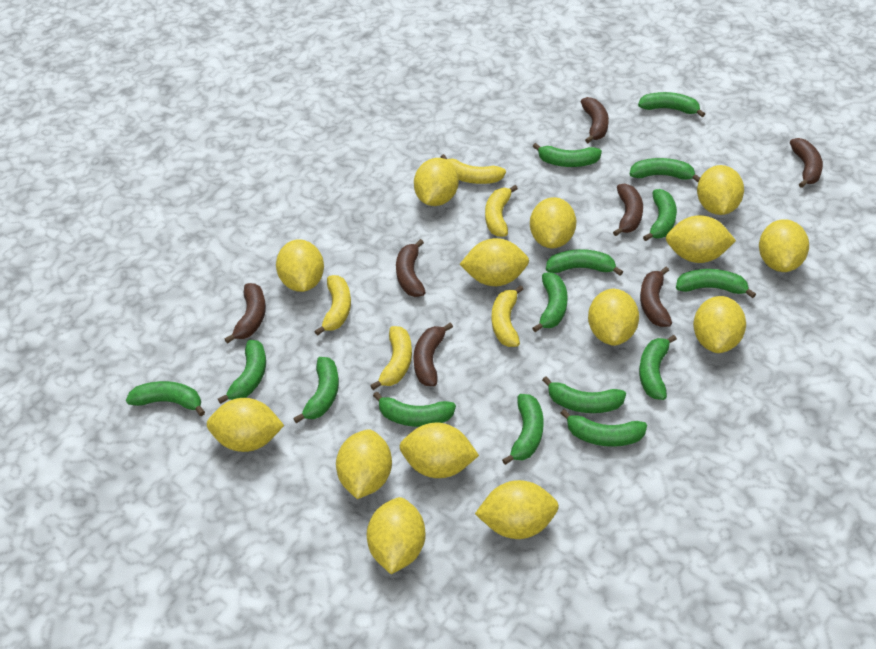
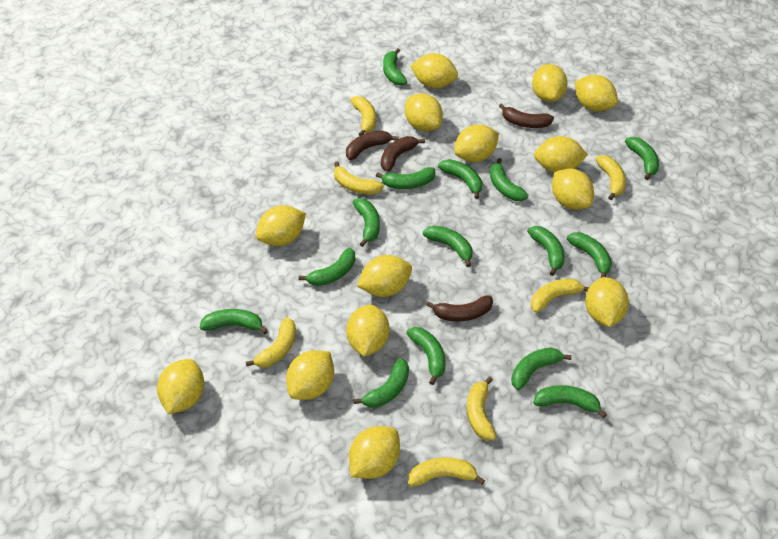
brown banana: 7 -> 4
yellow banana: 5 -> 7

